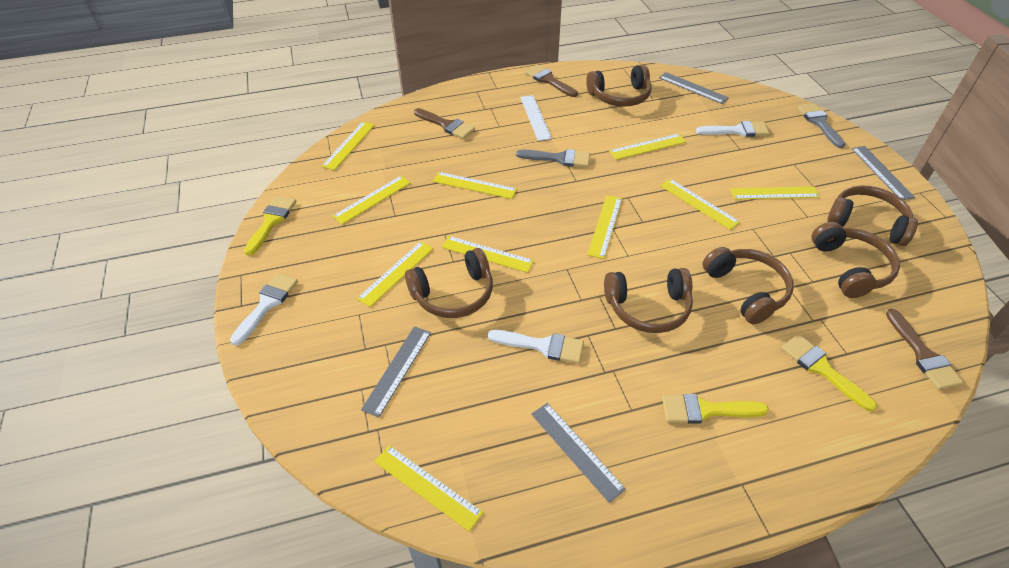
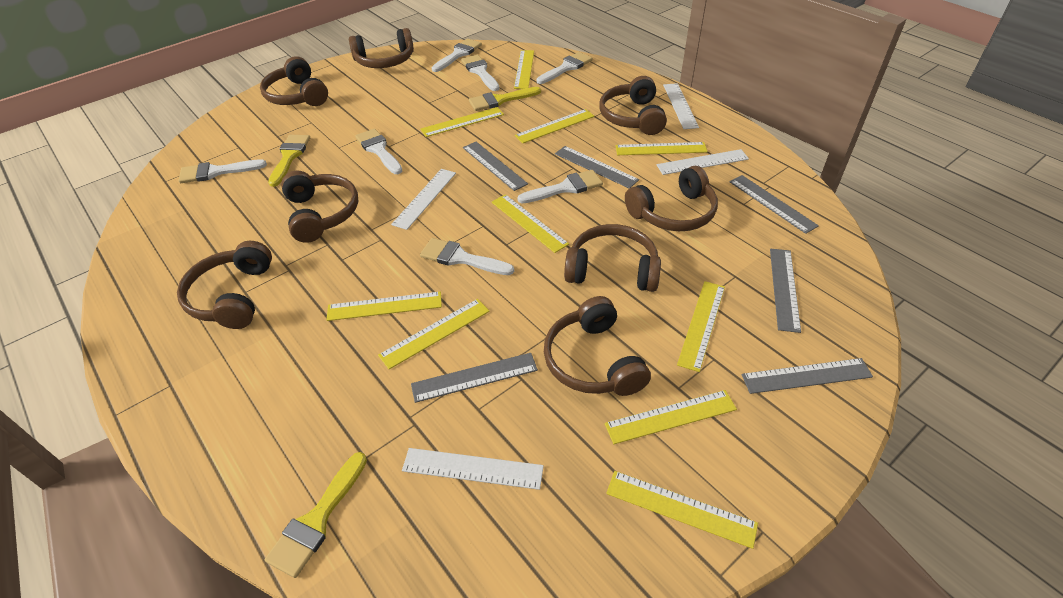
brown brush: 3 -> 0
brown headphones: 6 -> 8
grey brush: 2 -> 0
grey ruler: 4 -> 6
white brush: 3 -> 7
white ruler: 1 -> 4

